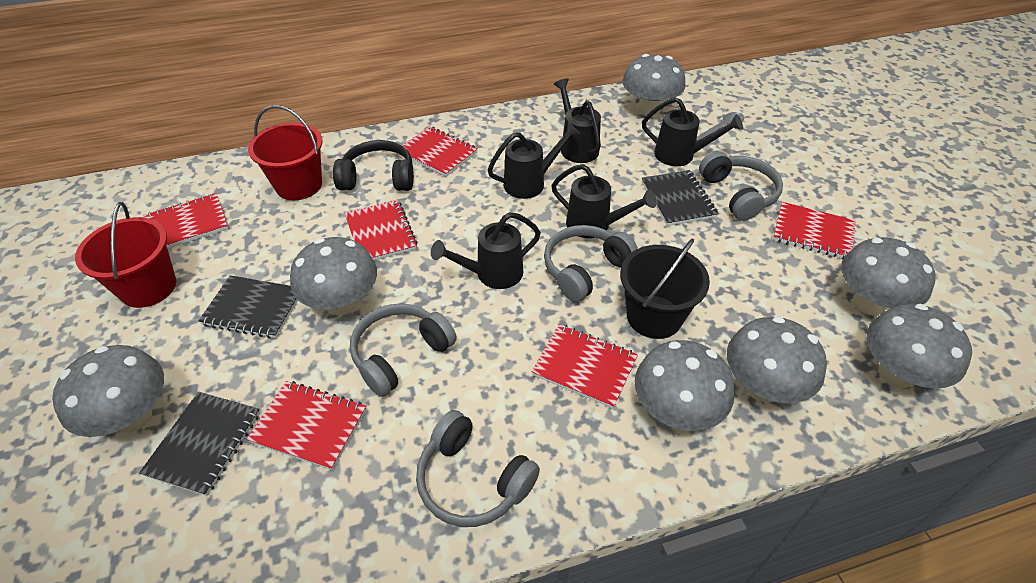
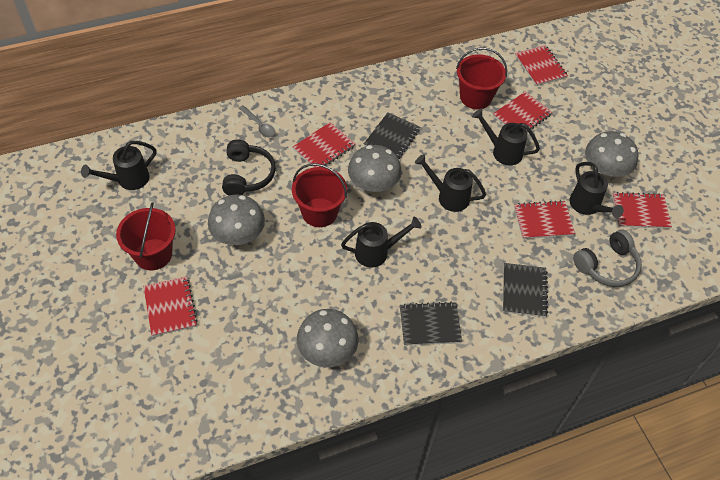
black bucket: 1 -> 0
grey headphones: 4 -> 1
grey mushroom: 7 -> 4
red bucket: 2 -> 3

